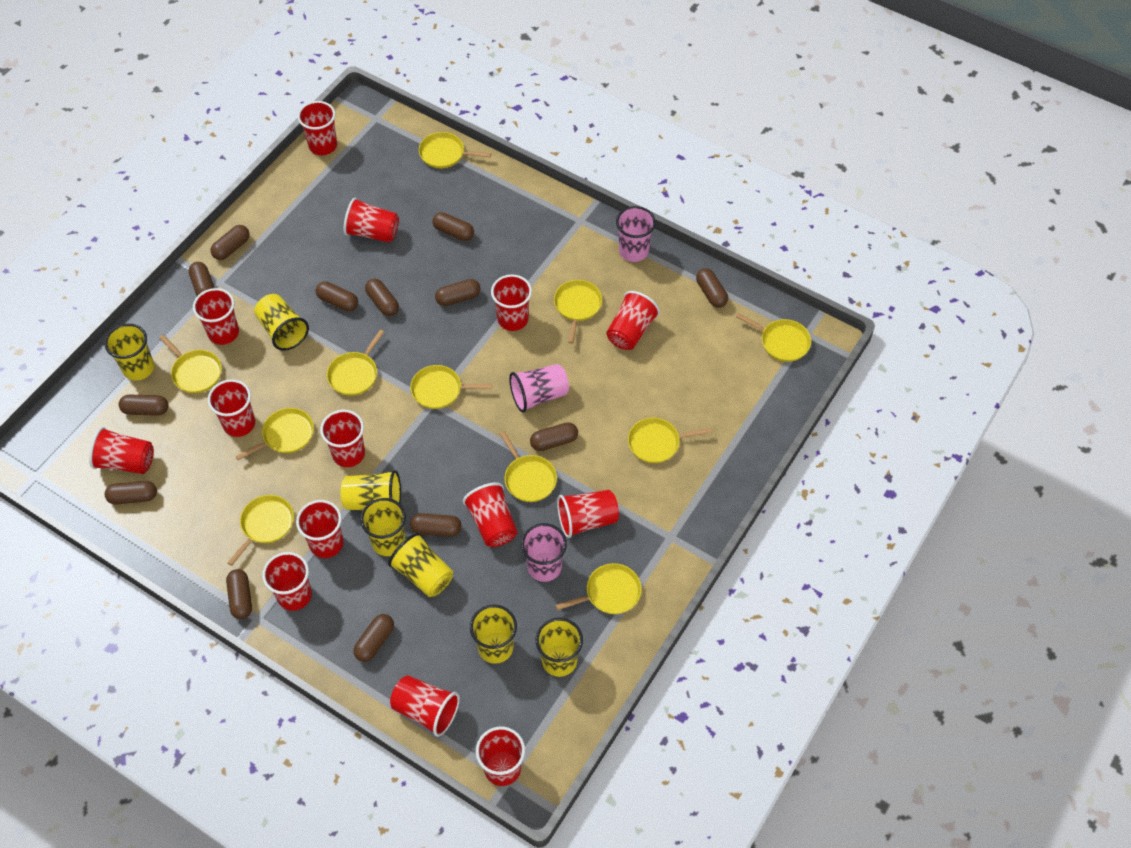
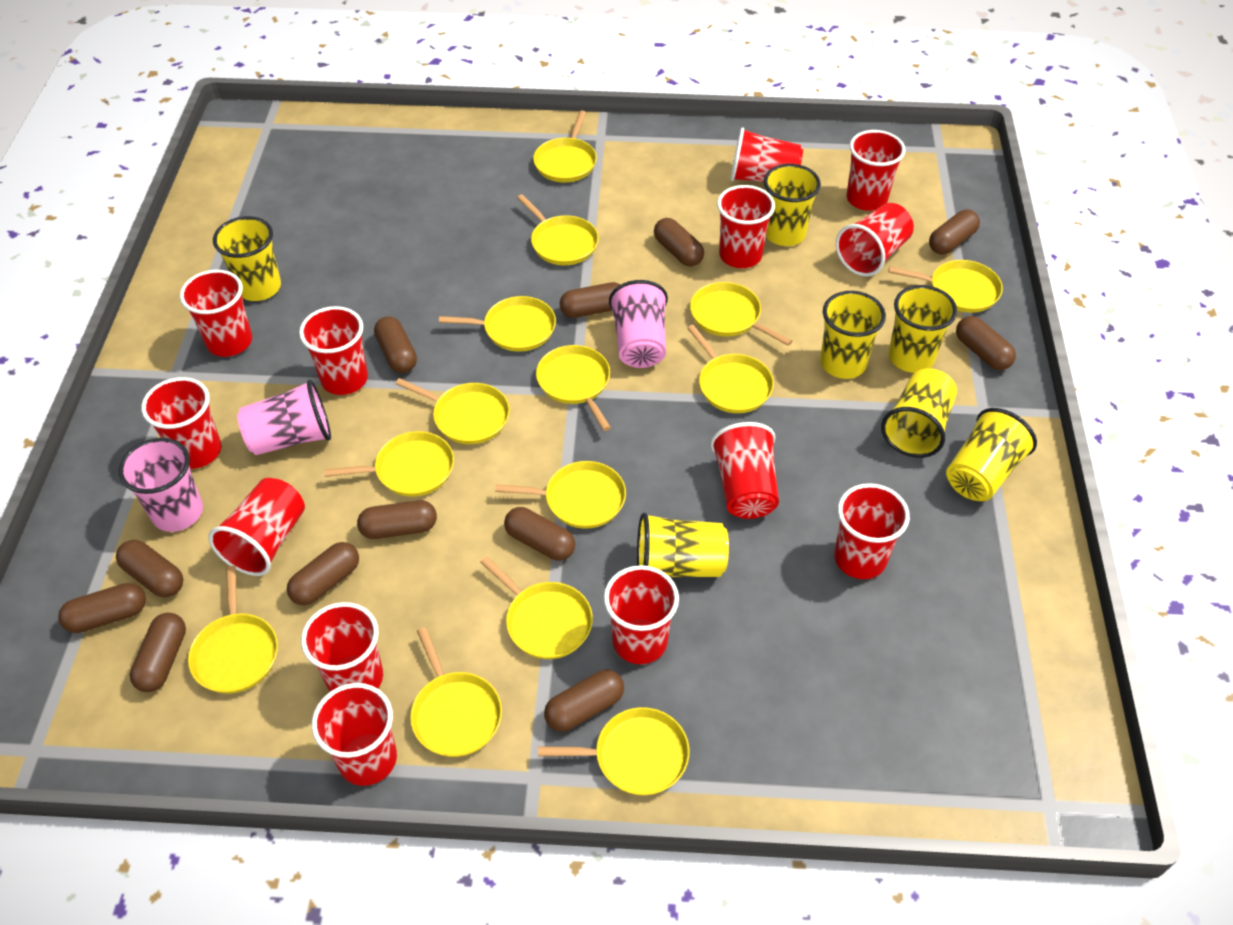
brown capsule: 13 -> 12
red cup: 14 -> 13
yellow pan: 11 -> 14

